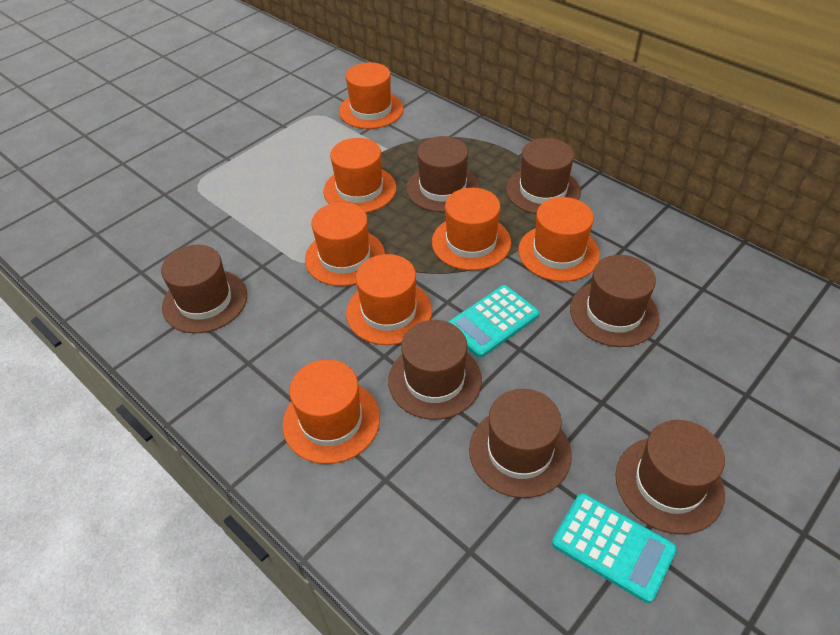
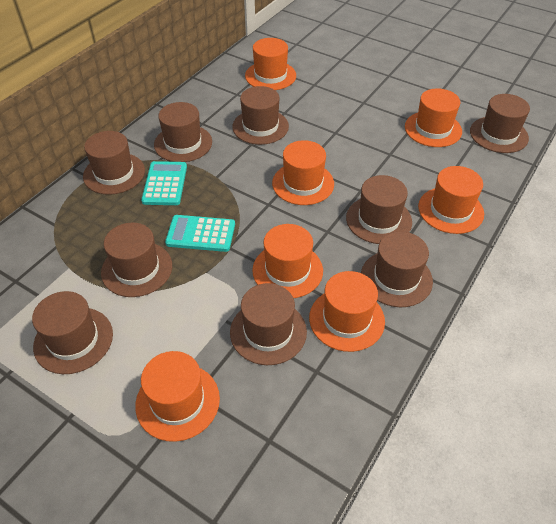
brown hat: 7 -> 9

